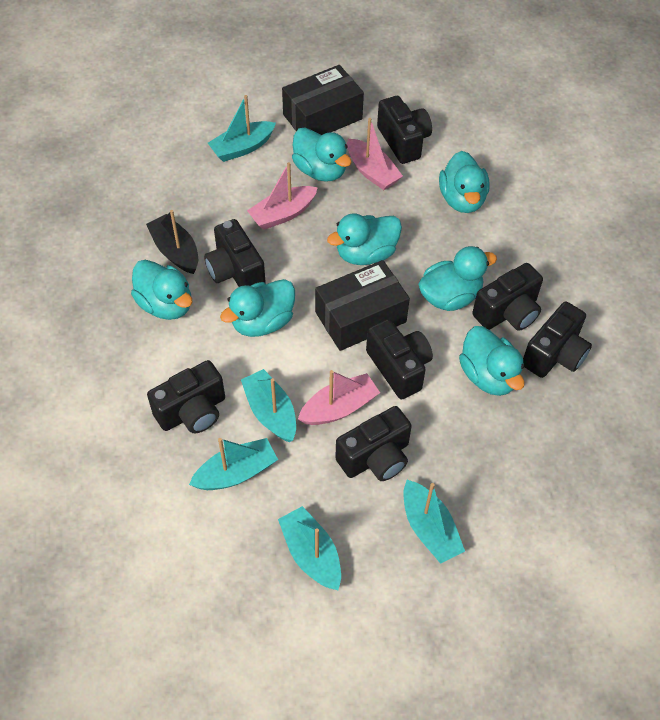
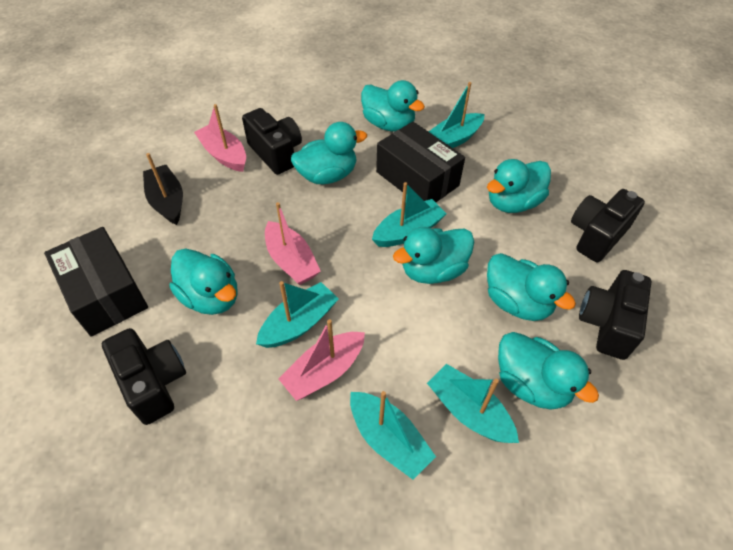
black camera: 7 -> 4

